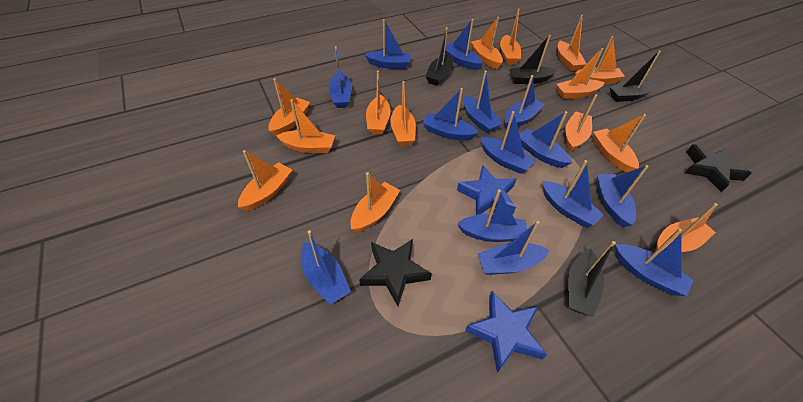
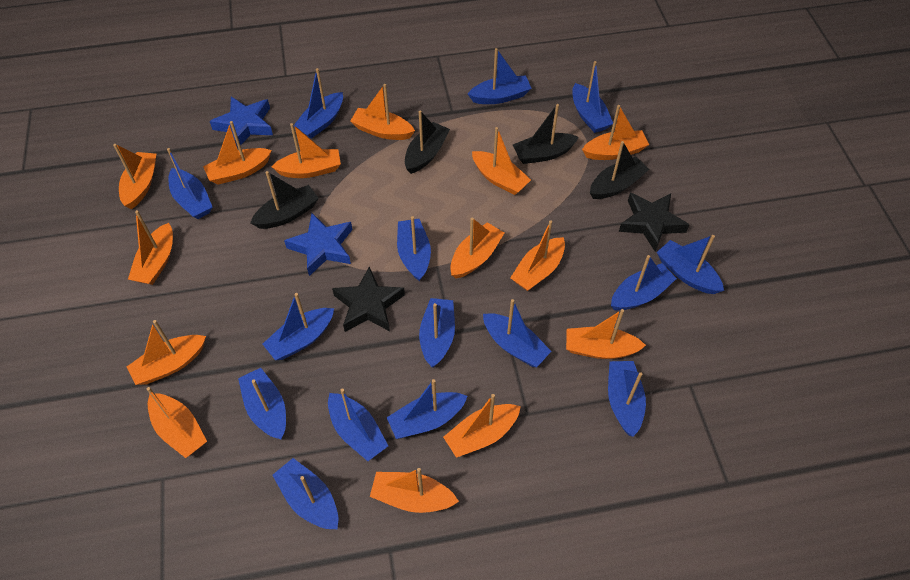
blue boat: 14 -> 15

